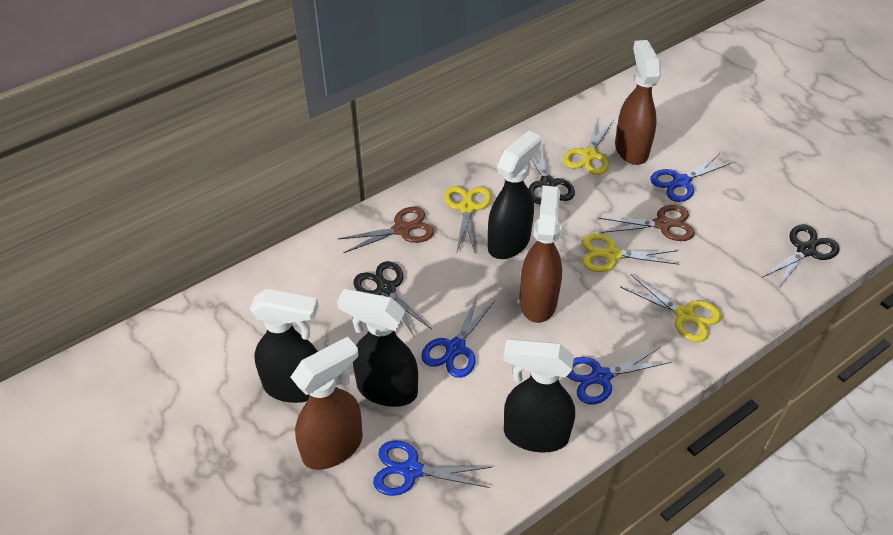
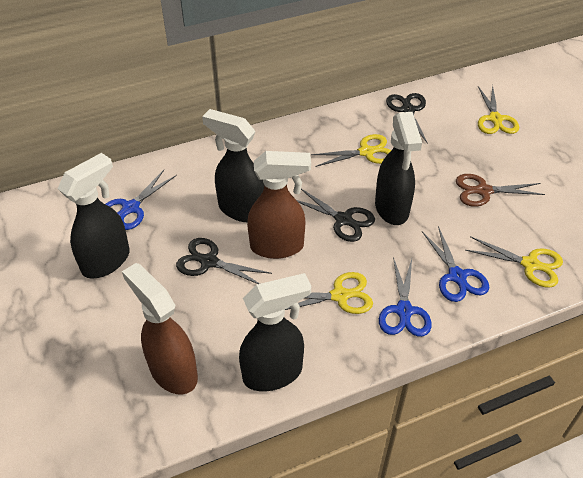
blue scissors: 4 -> 3
brown scissors: 2 -> 1
brown spray bottle: 3 -> 2

